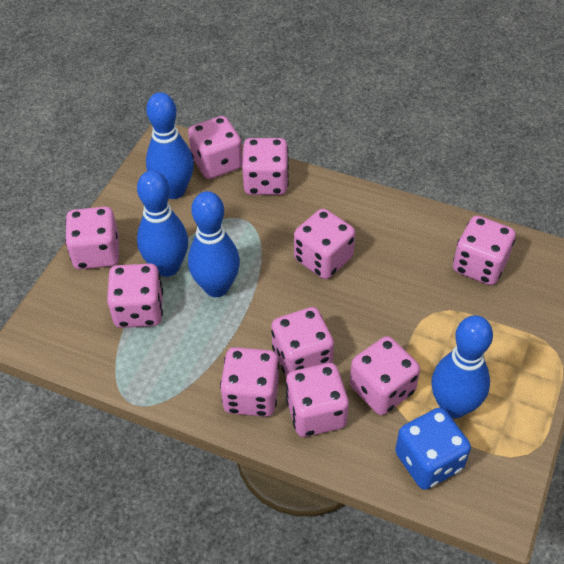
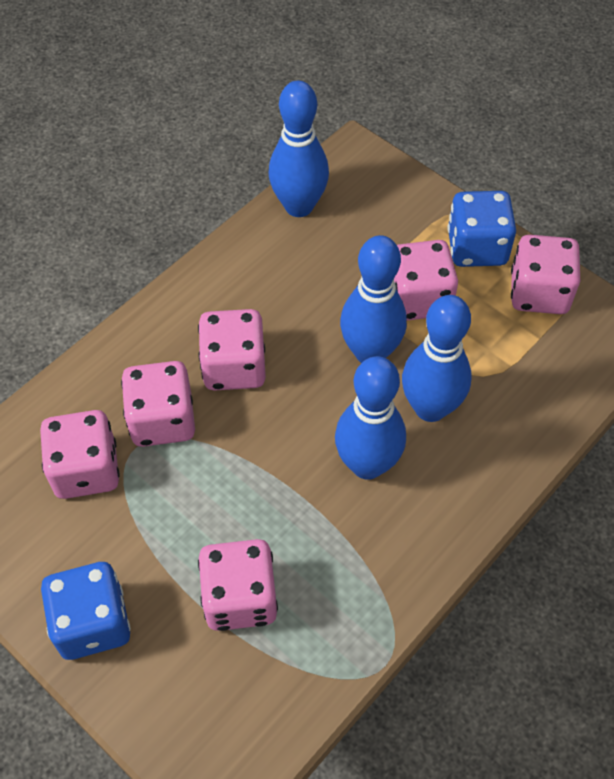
blue dice: 1 -> 2
pink dice: 10 -> 6

